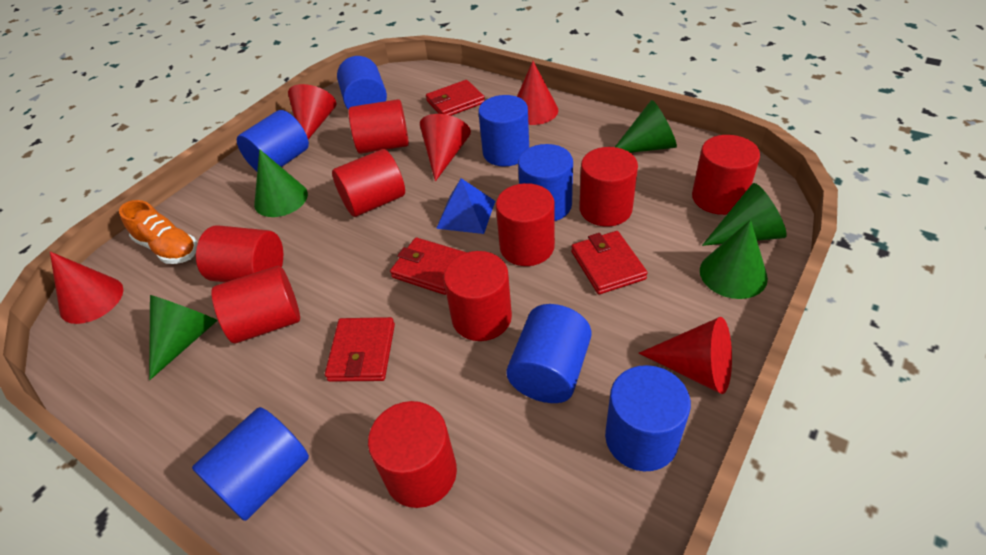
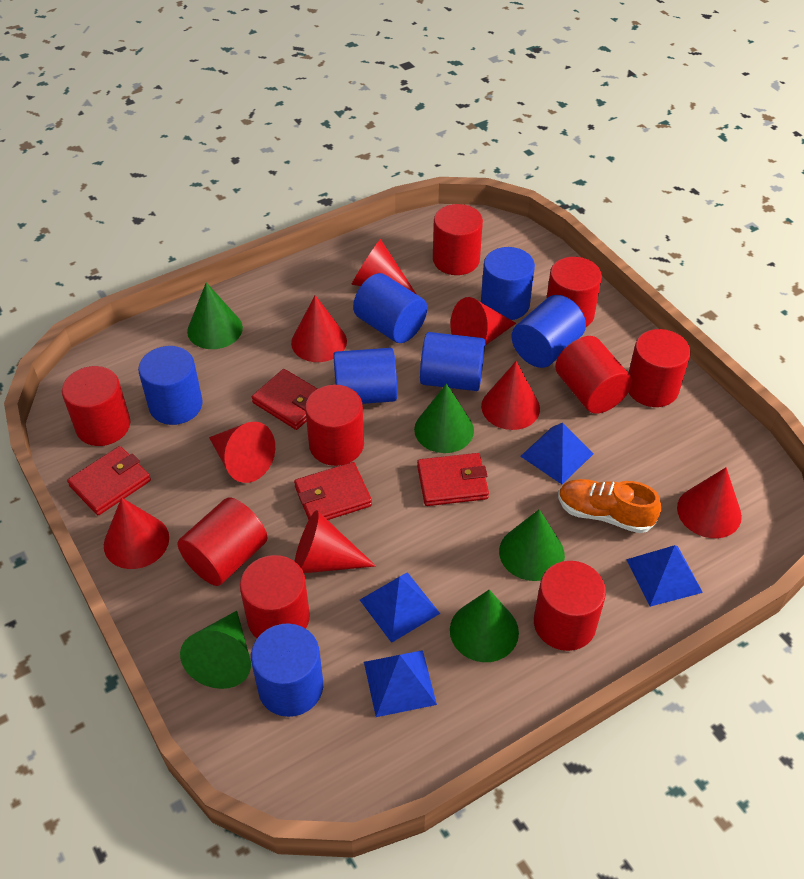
blue pyramid: 1 -> 4
red cone: 5 -> 8

